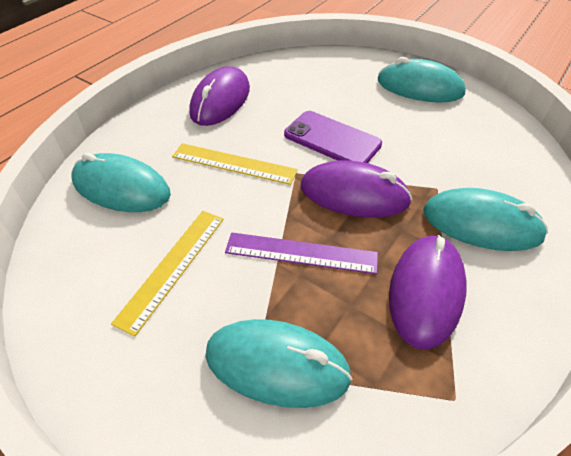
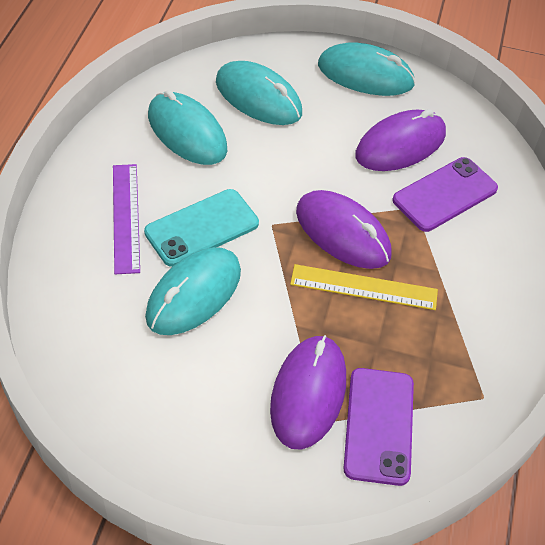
purple phone: 1 -> 2
turquoise phone: 0 -> 1
yellow ruler: 2 -> 1

